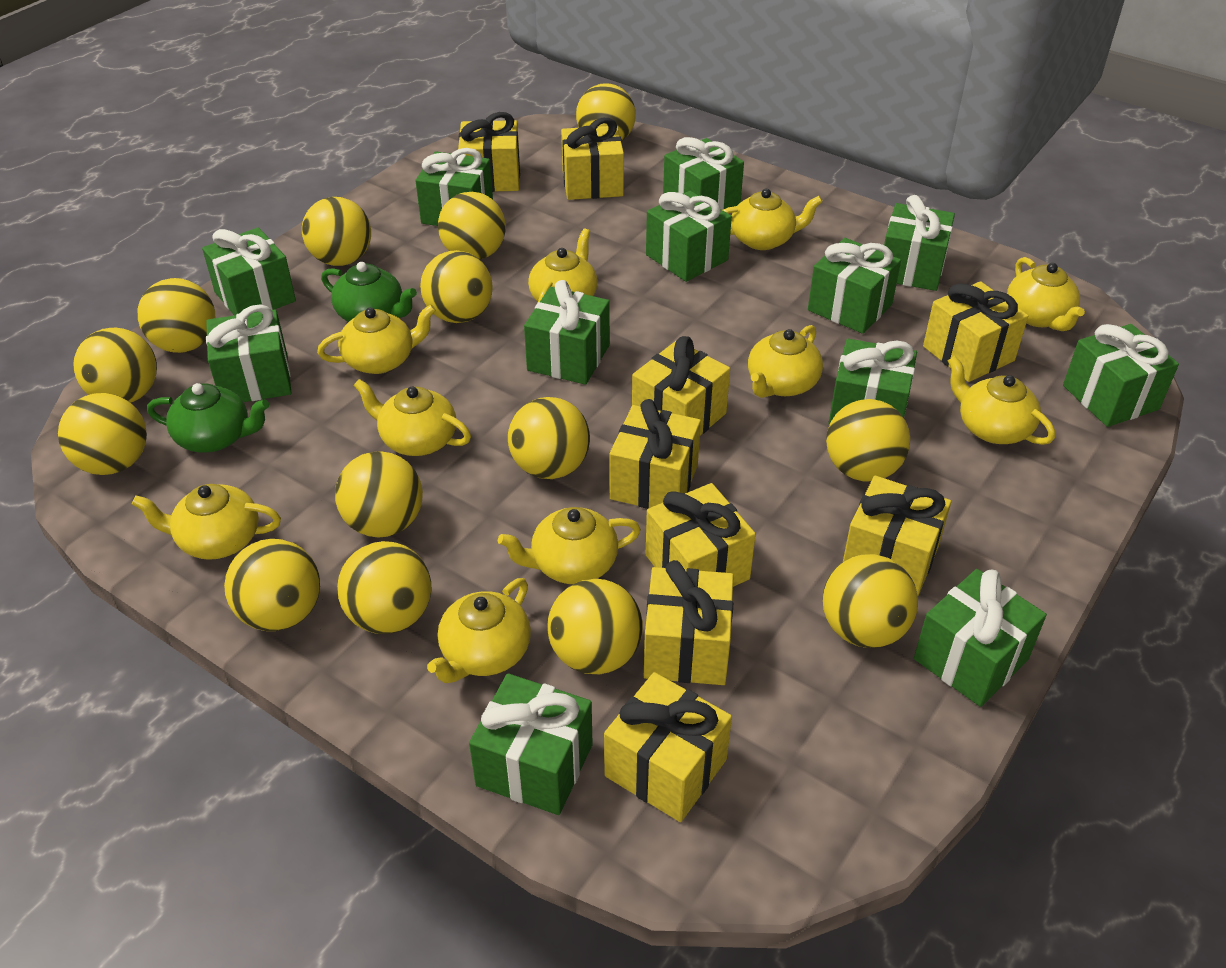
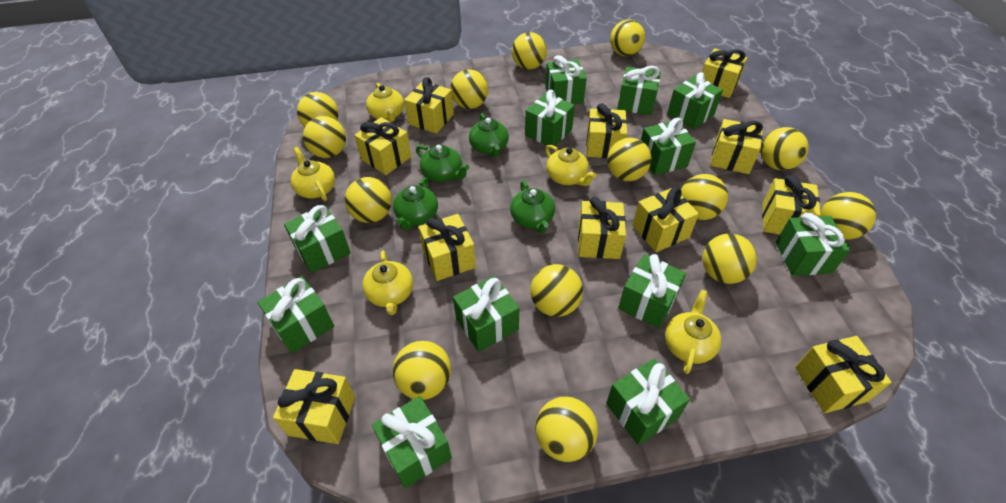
green teapot: 2 -> 4
yellow gift: 9 -> 11
yellow teapot: 10 -> 5

